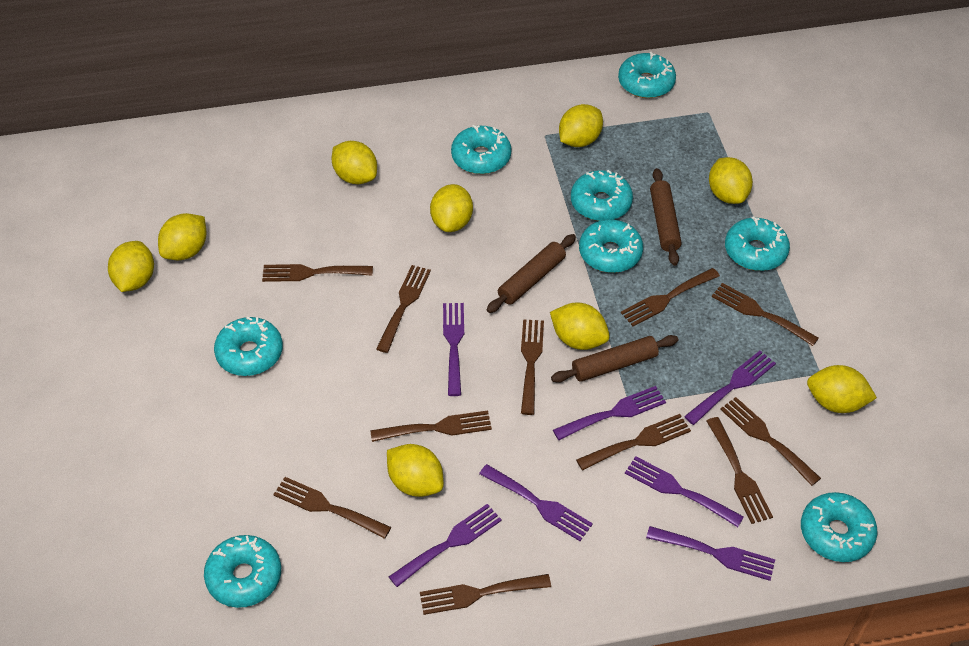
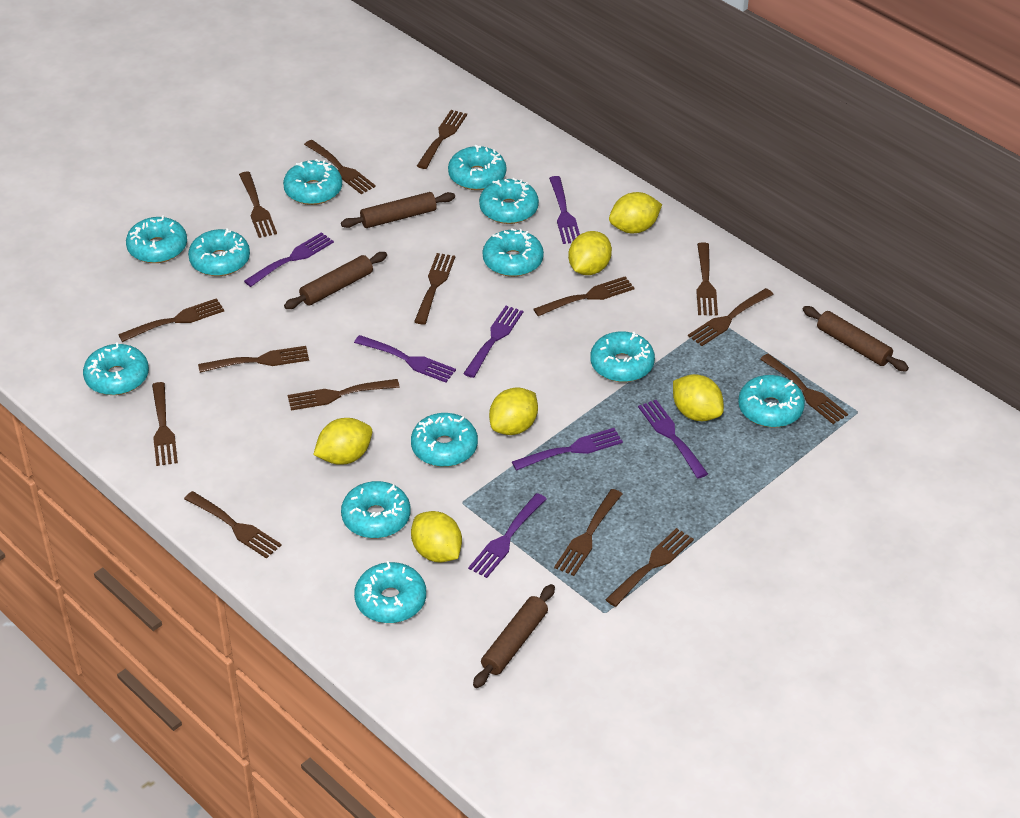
brown fork: 11 -> 15
brown rolling pin: 3 -> 4
turquoise donut: 8 -> 12
yellow lemon: 9 -> 6

